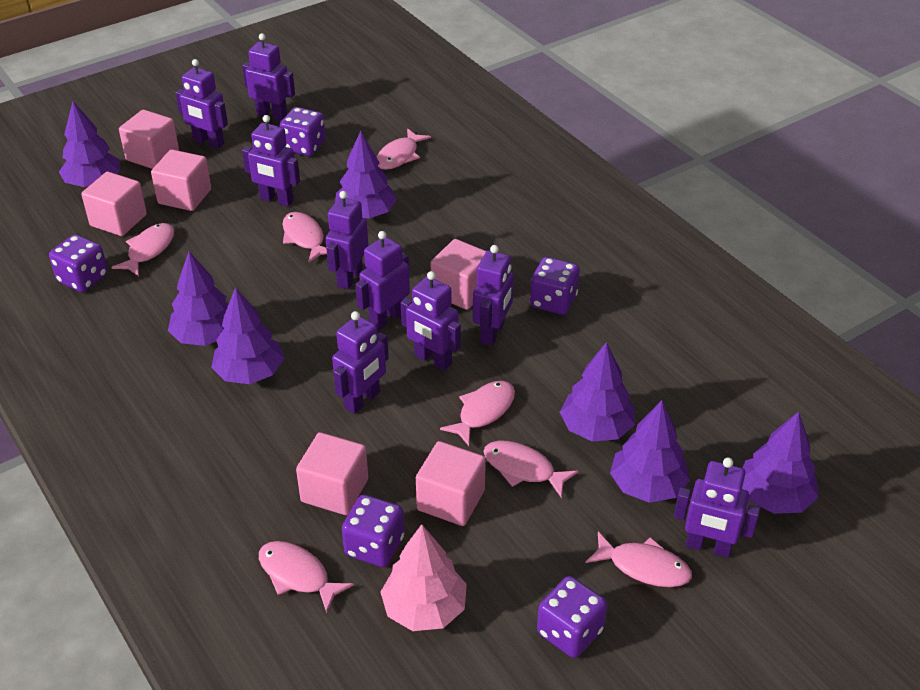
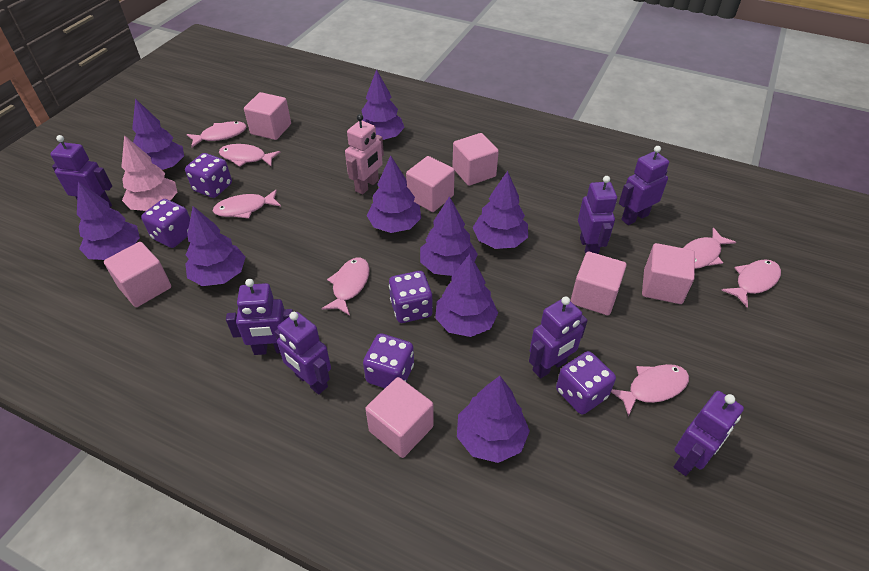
pink cube: 6 -> 7
pink robot: 0 -> 1
purple robot: 9 -> 7
purple tree: 7 -> 9

